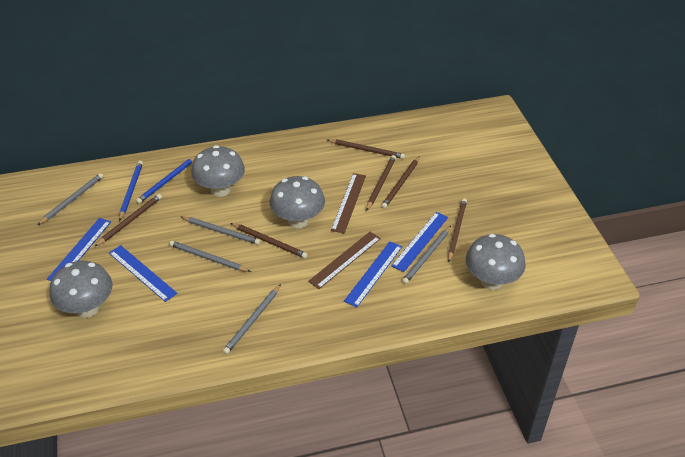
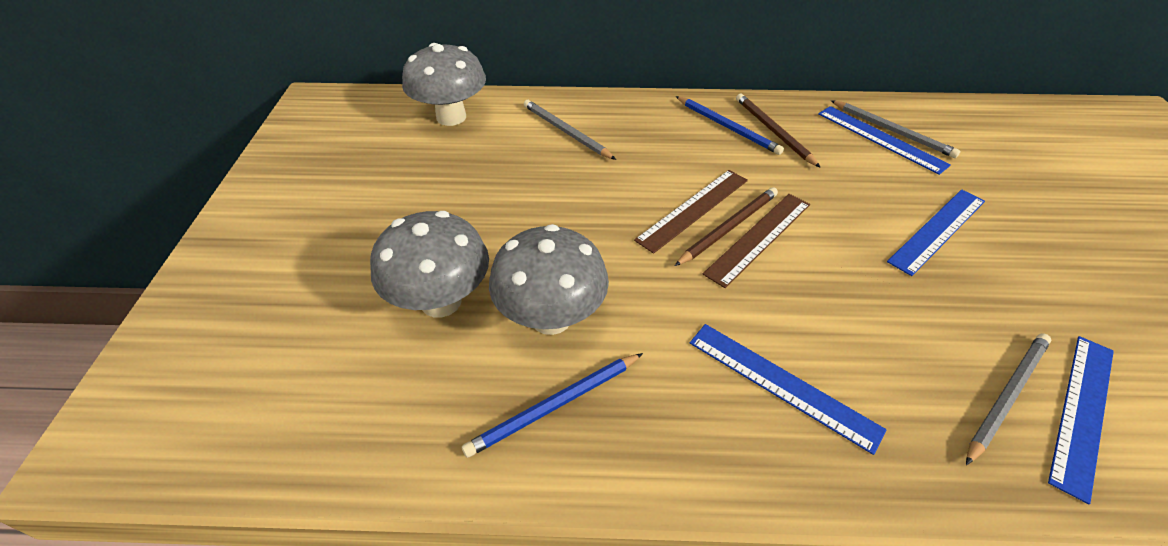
brown pencil: 6 -> 2
grey mushroom: 4 -> 3
grey pencil: 5 -> 3

